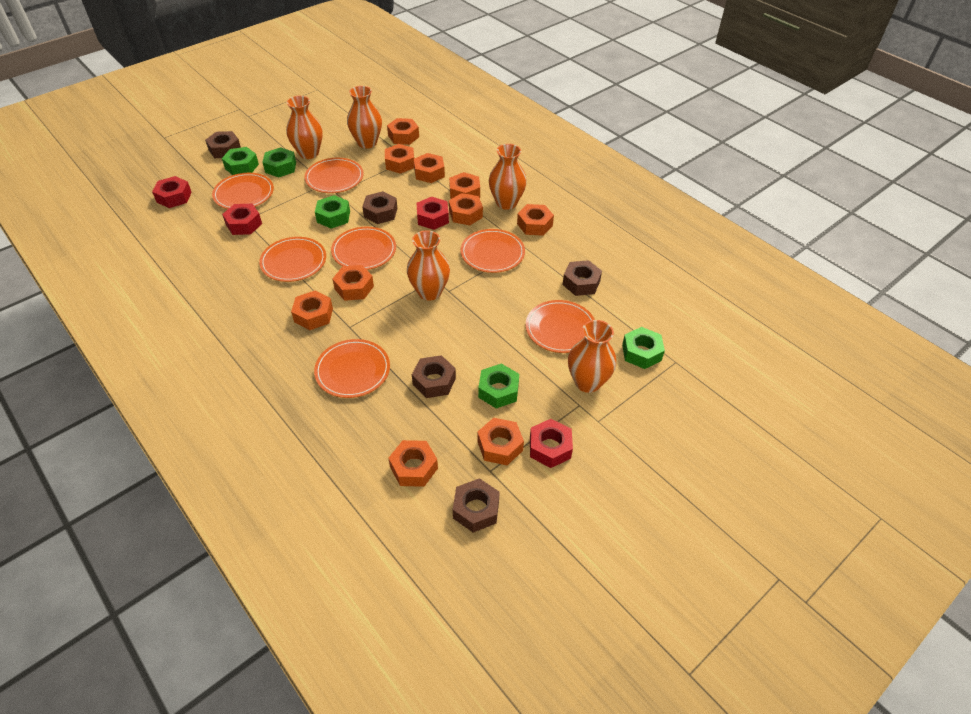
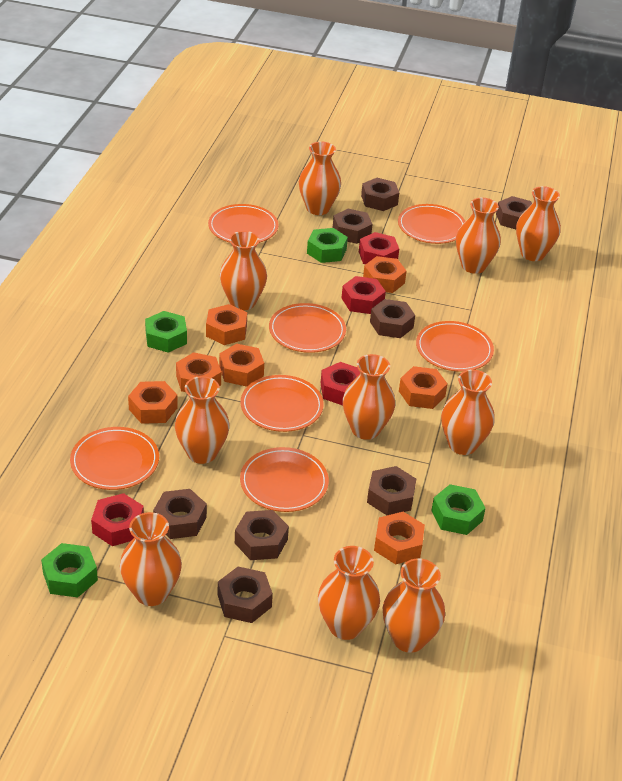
brown nut: 5 -> 8
green nut: 5 -> 4
orange nut: 10 -> 7
orange vase: 5 -> 10

